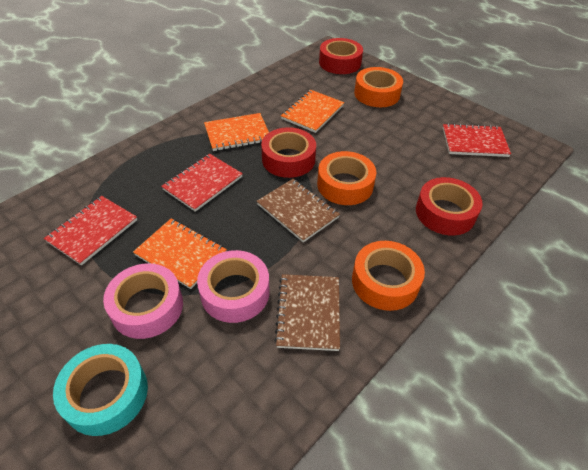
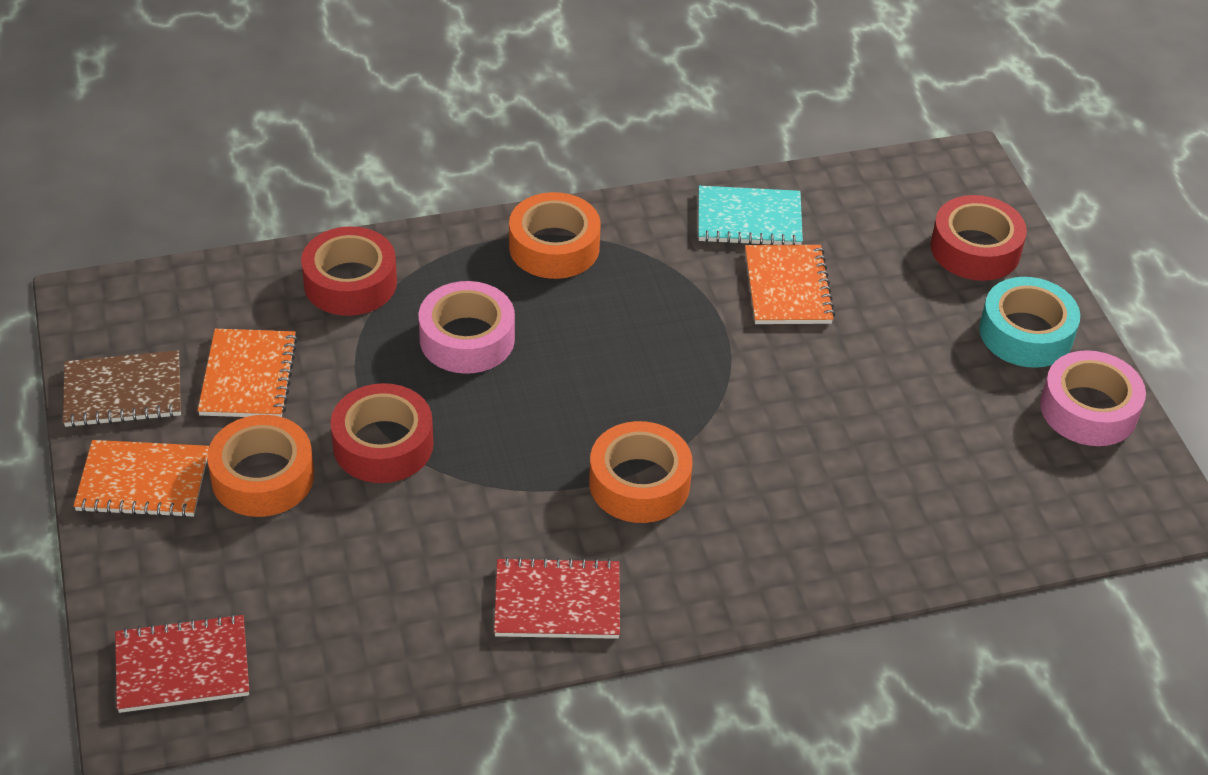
brown notebook: 2 -> 1
red notebook: 3 -> 2
turquoise notebook: 0 -> 1

